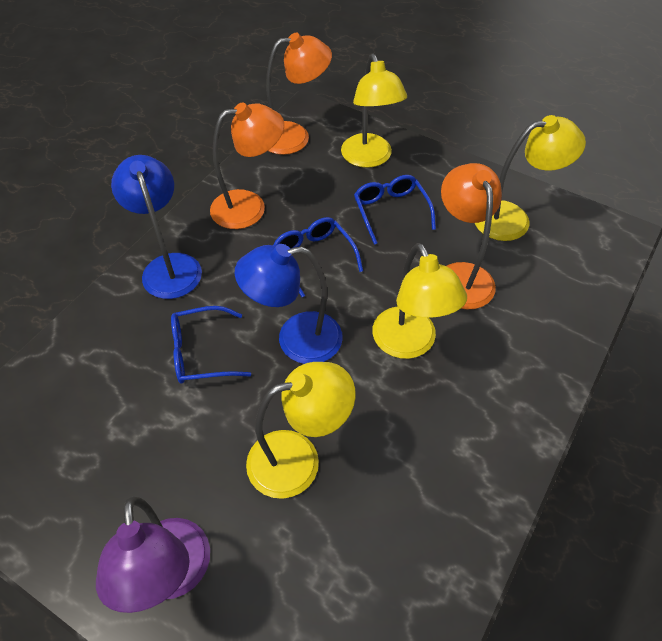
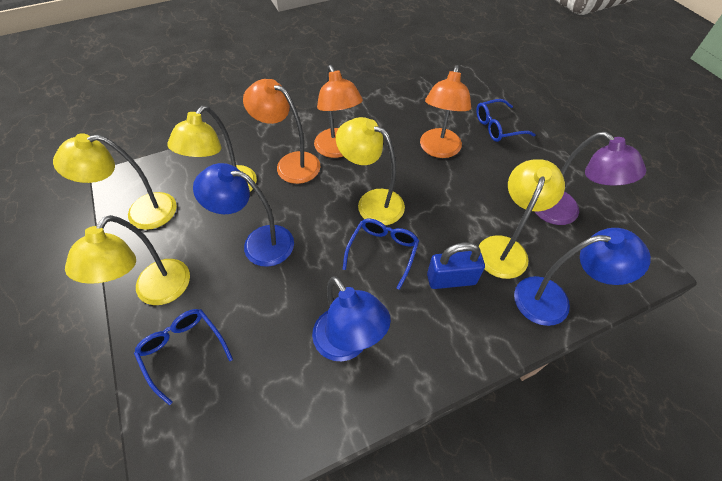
blue lamp: 2 -> 3
blue padlock: 0 -> 1
yellow lamp: 4 -> 5

